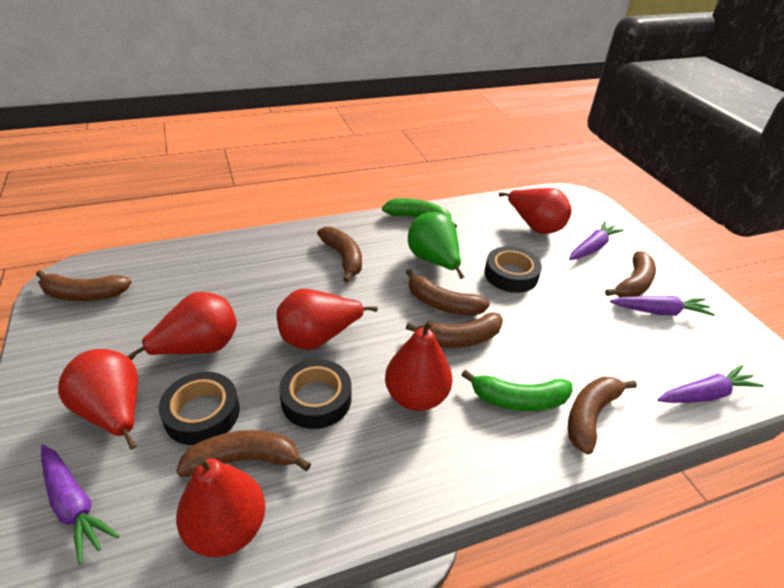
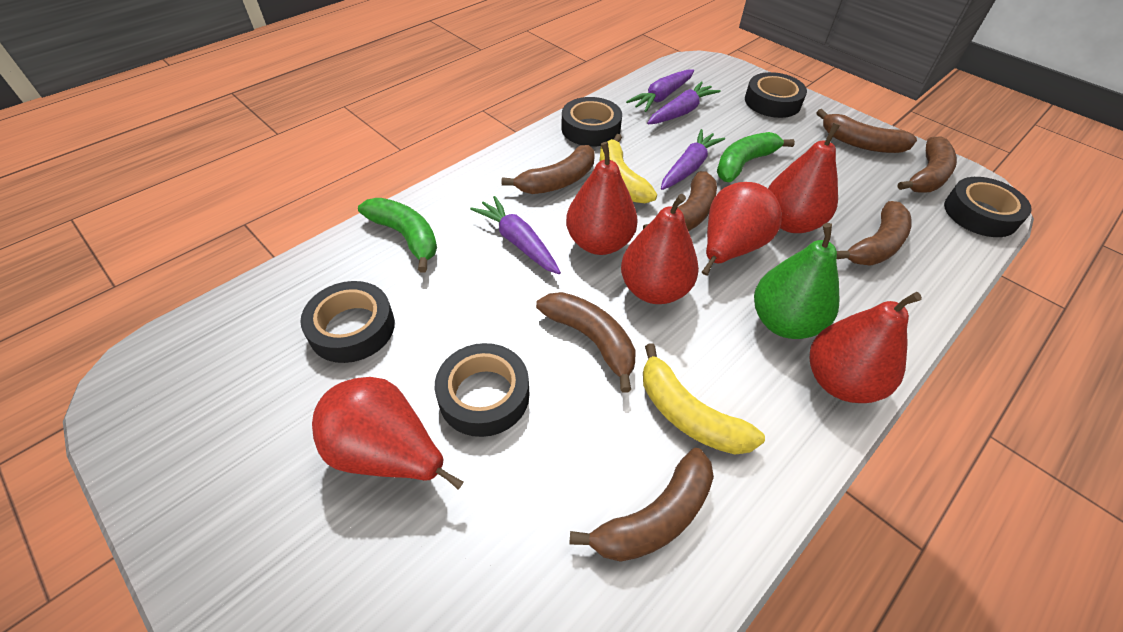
black tape: 3 -> 5
yellow banana: 0 -> 2

